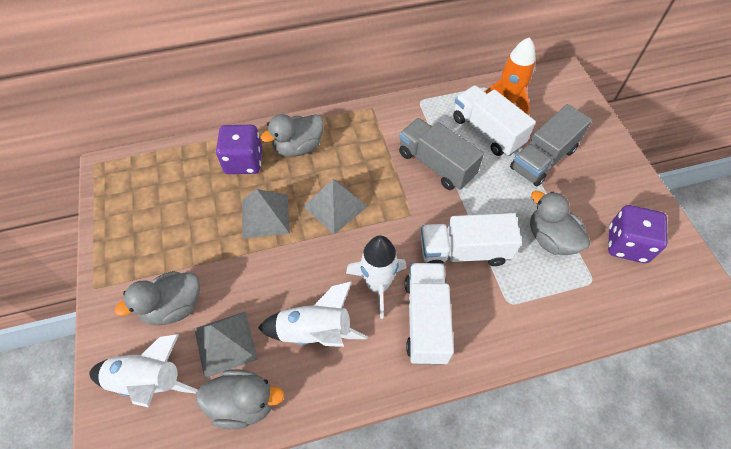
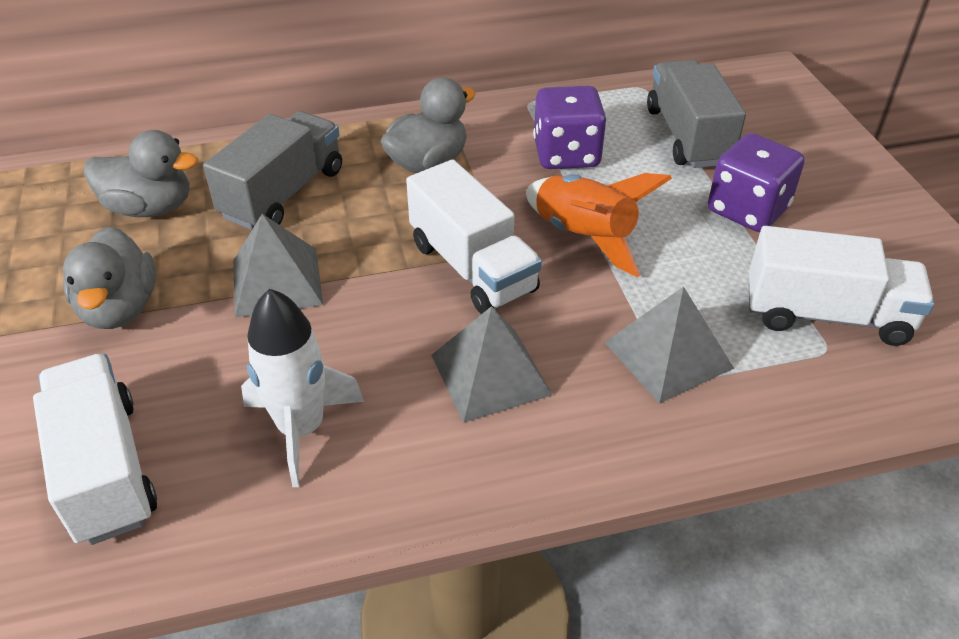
grey duck: 4 -> 3
white rocket: 3 -> 1

